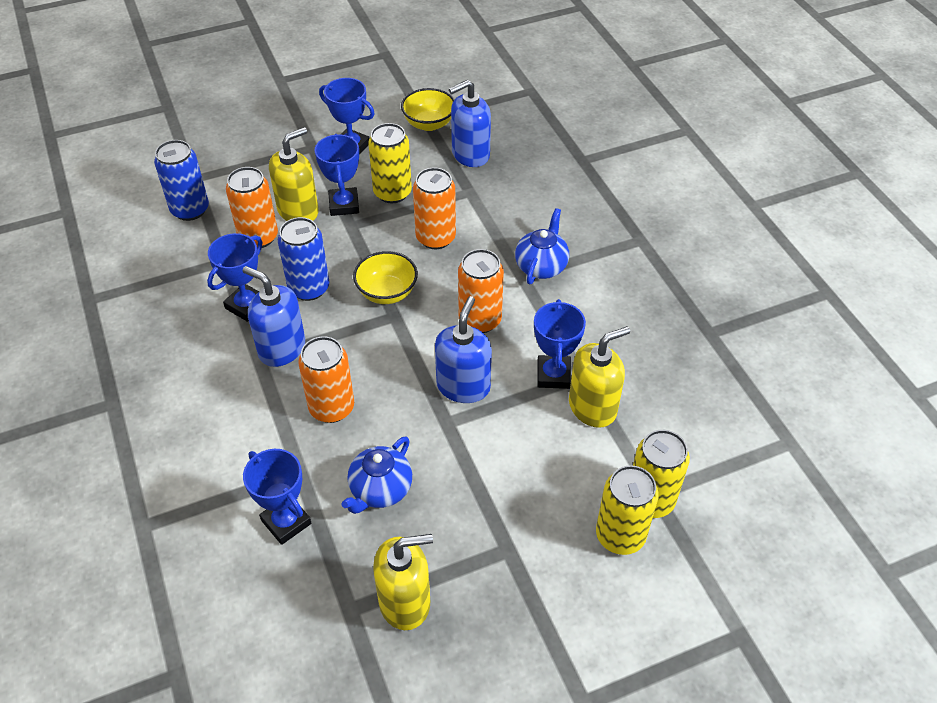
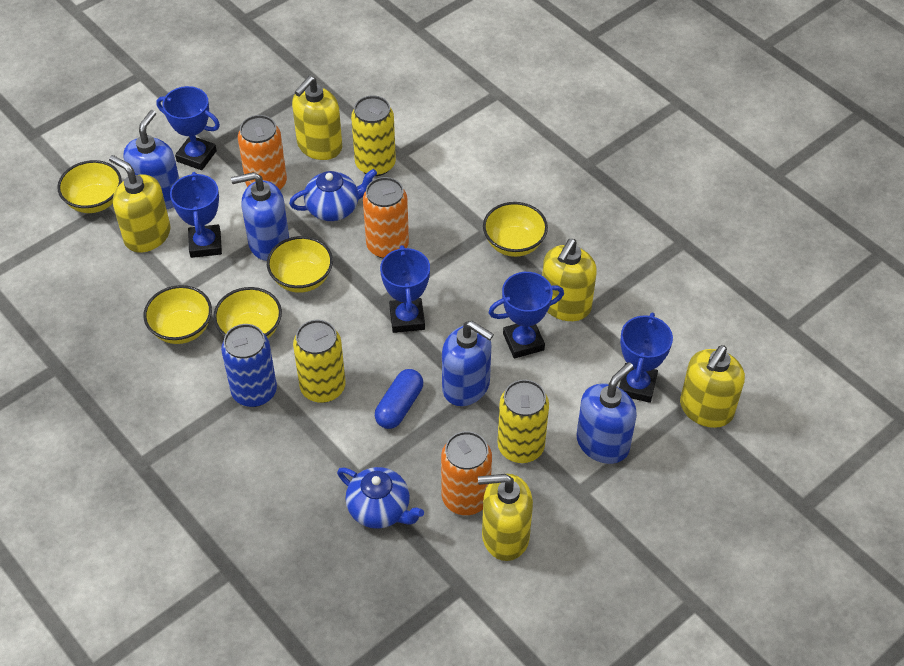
blue can: 2 -> 1
blue capsule: 0 -> 1
blue soap dispenser: 3 -> 4
orange can: 4 -> 3
yellow bowl: 2 -> 5
yellow soap dispenser: 3 -> 5

